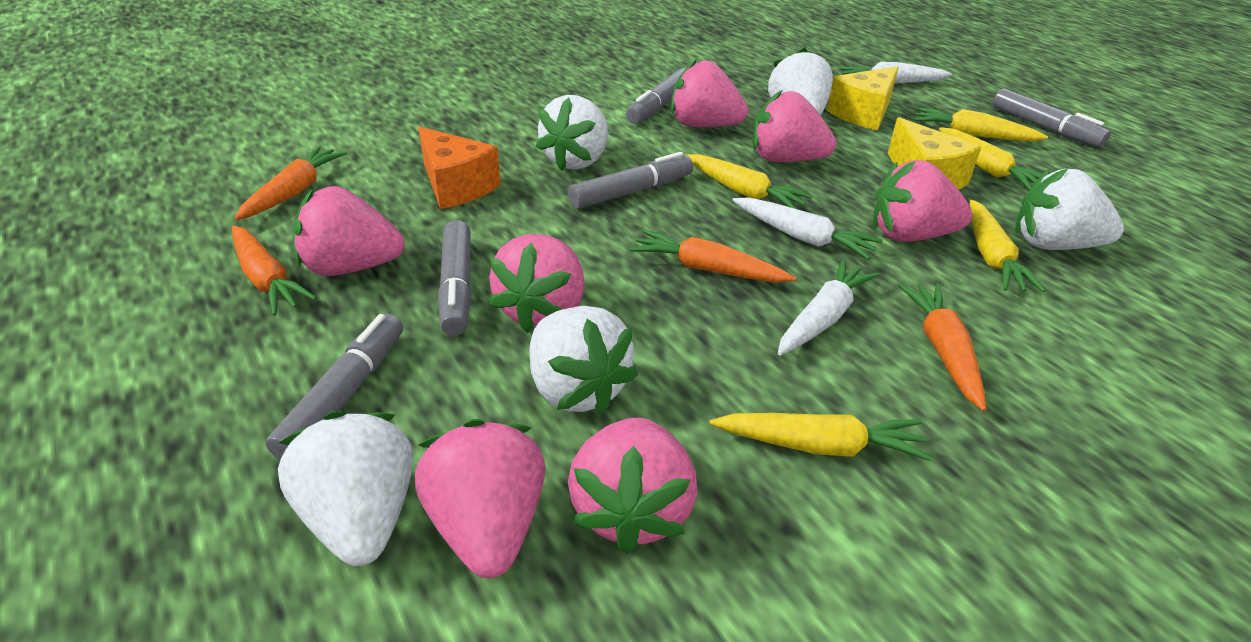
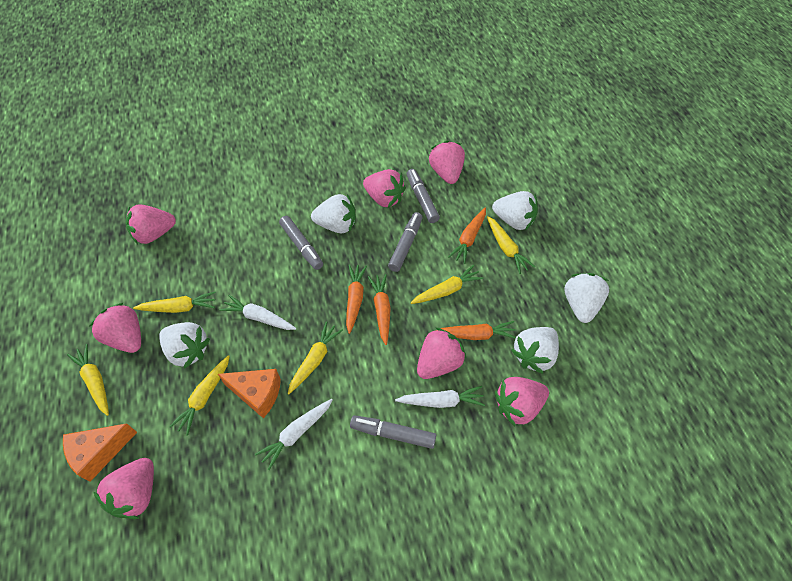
grey marker: 5 -> 4
orange cheese: 1 -> 2
yellow carrot: 5 -> 6
yellow cheese: 2 -> 0

